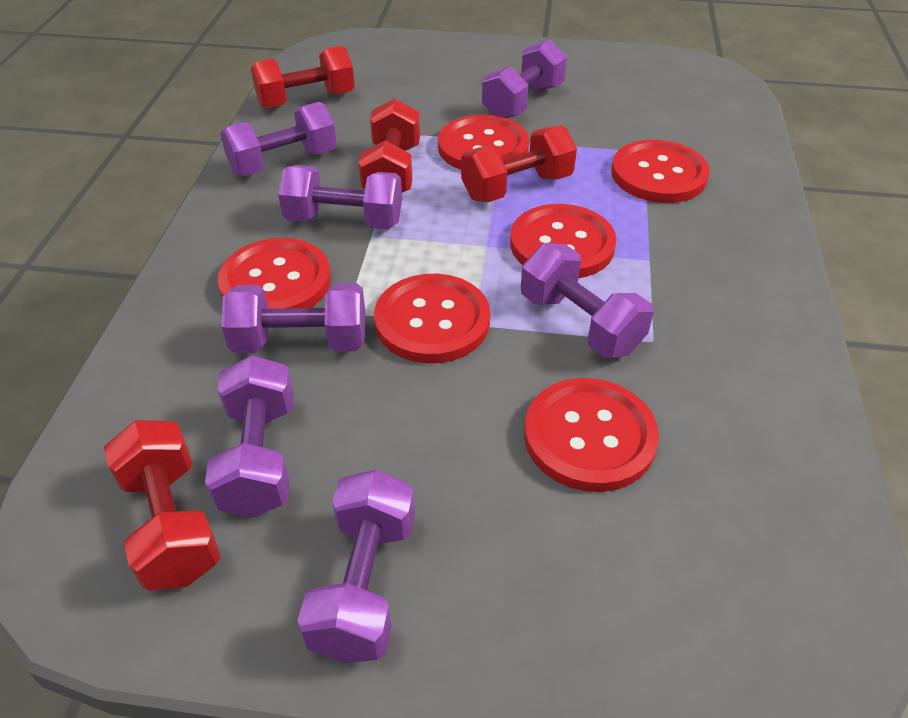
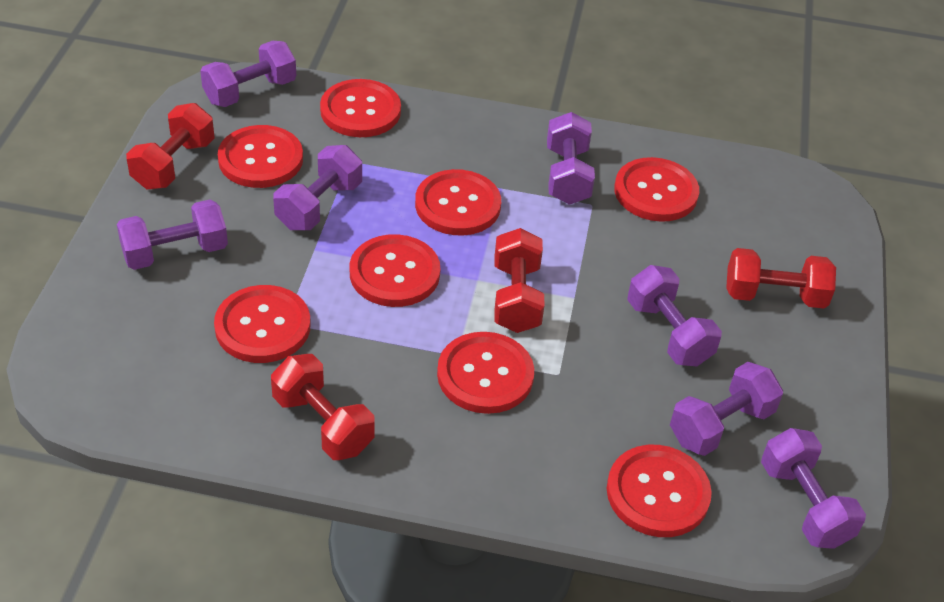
red button: 6 -> 8

